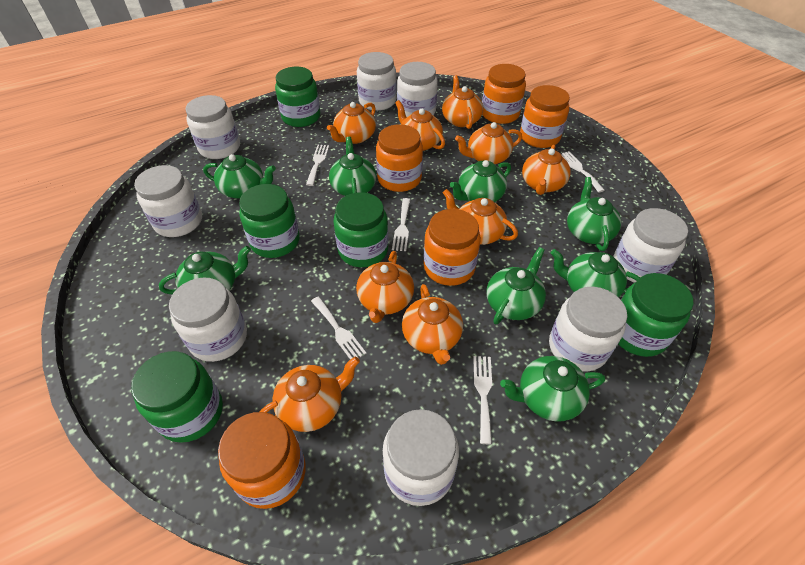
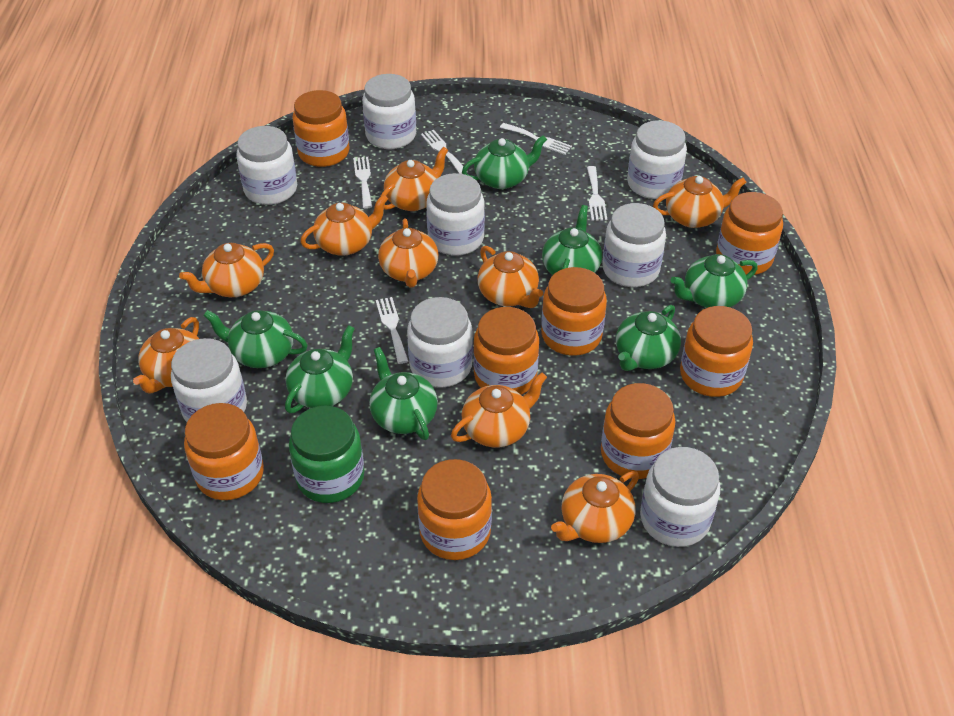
green jar: 5 -> 1
green teapot: 8 -> 7
orange jar: 5 -> 8

